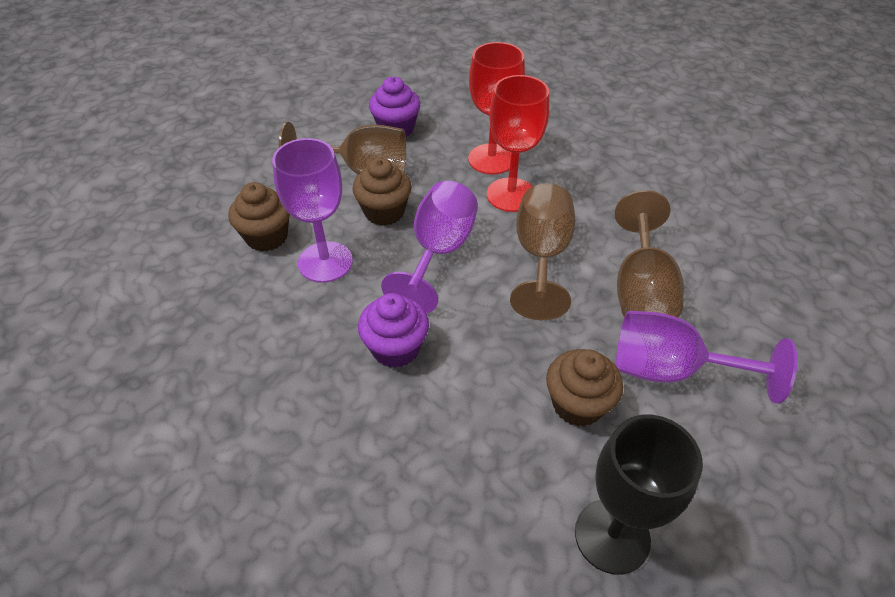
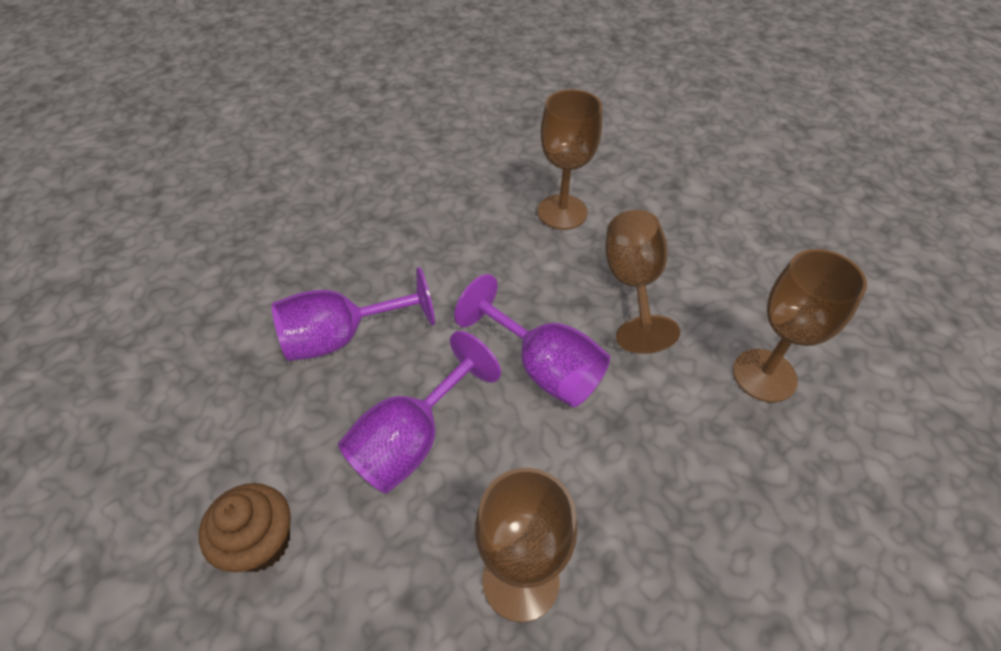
black goblet: 1 -> 0
brown cupcake: 3 -> 1
brown goblet: 3 -> 4
purple cupcake: 2 -> 0
red goblet: 2 -> 0

